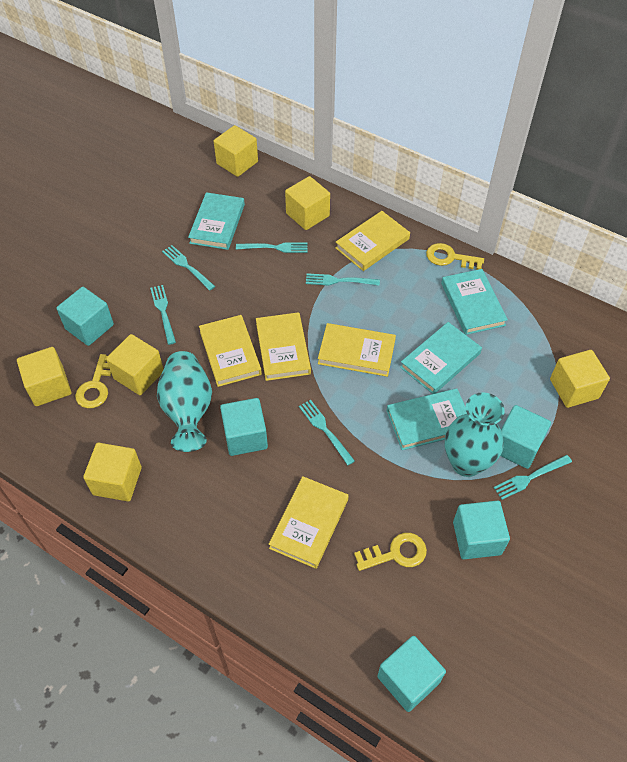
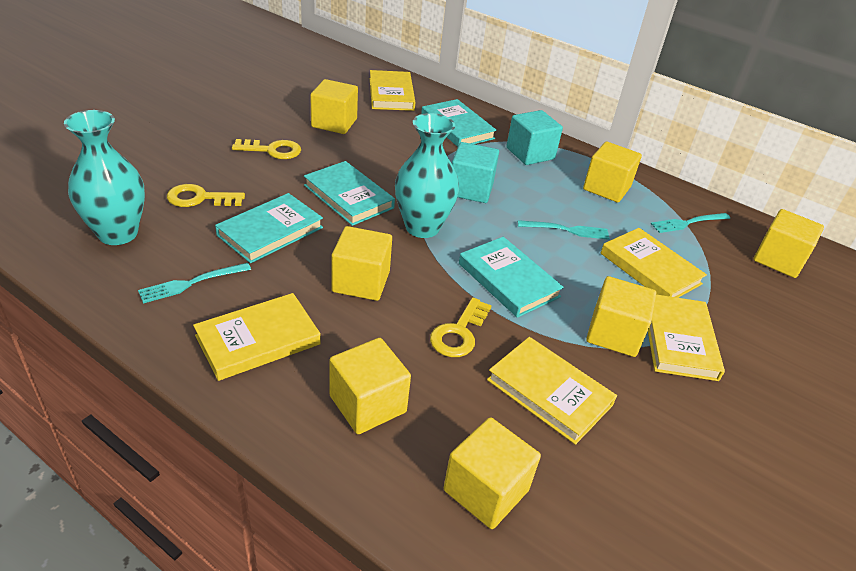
turquoise cube: 5 -> 2
turquoise fork: 6 -> 3
yellow cube: 6 -> 7

